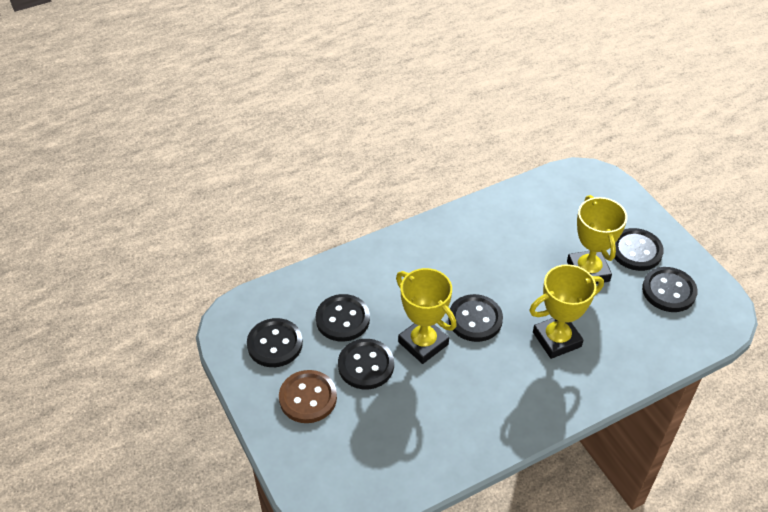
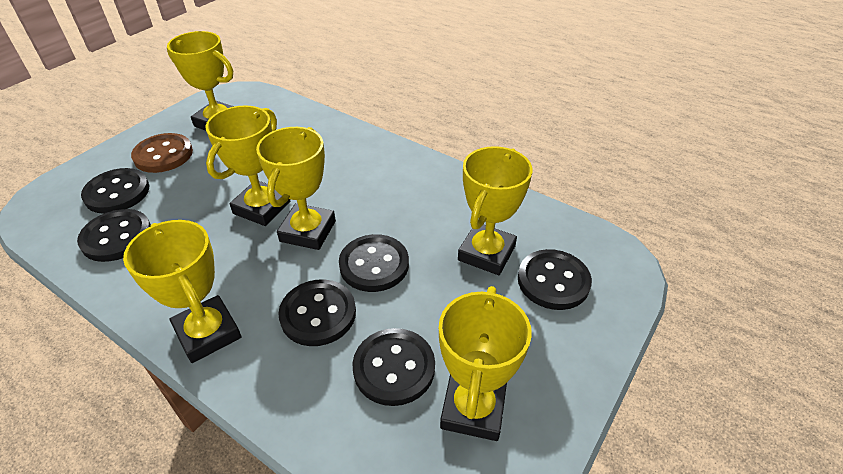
yellow trophy: 3 -> 6

